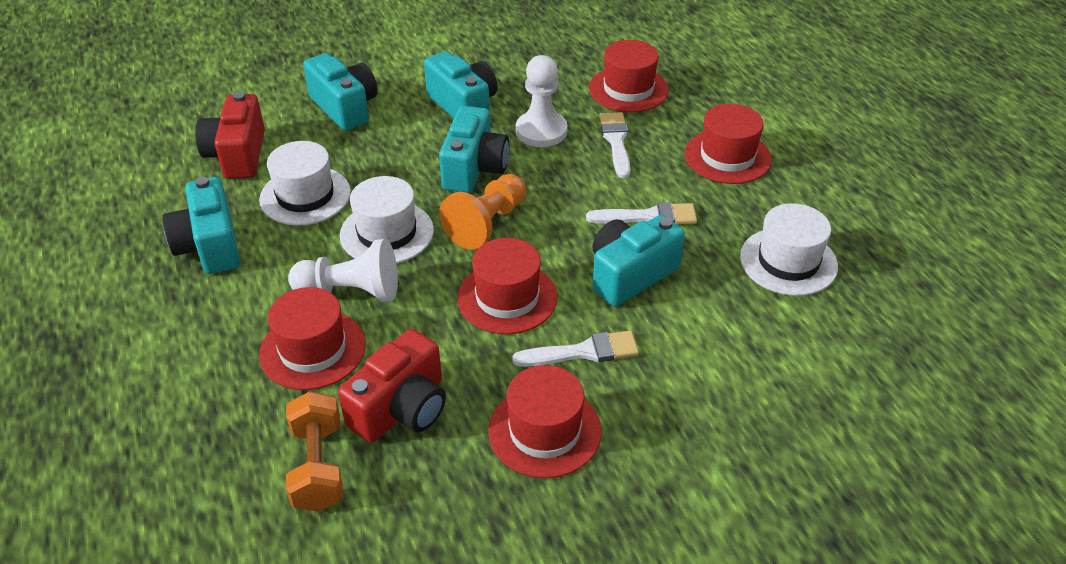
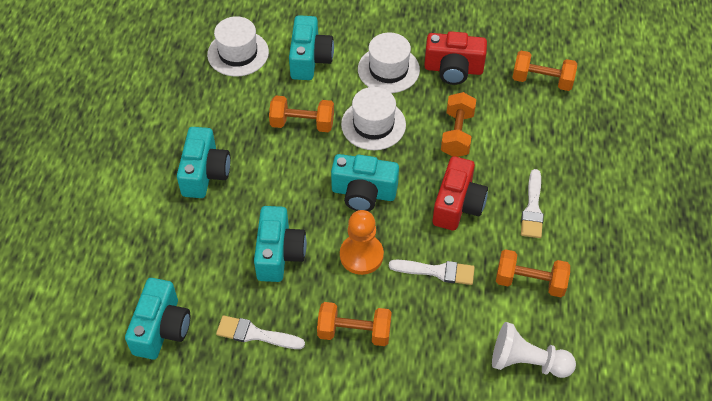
orange dumbbell: 1 -> 5
red hat: 5 -> 0
white pawn: 2 -> 1

